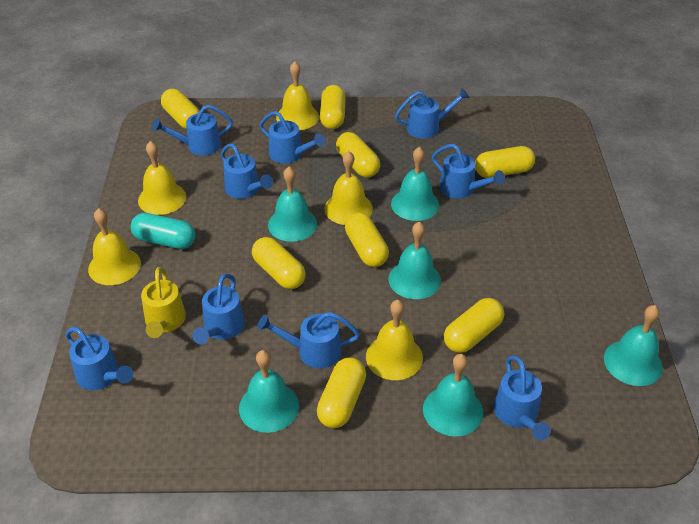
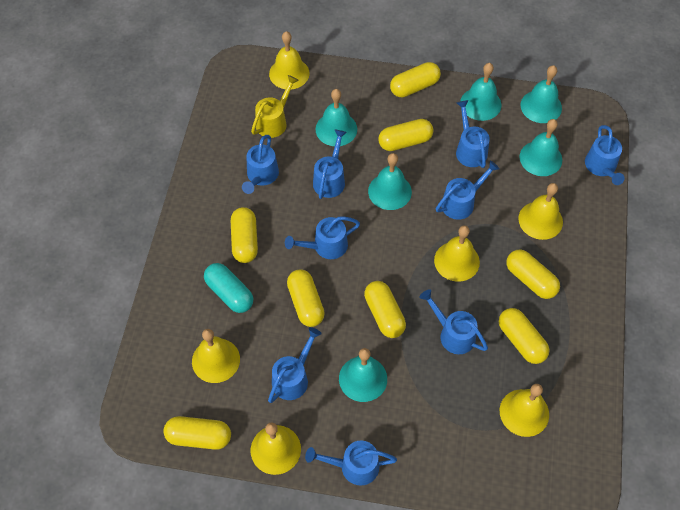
yellow bell: 5 -> 6

